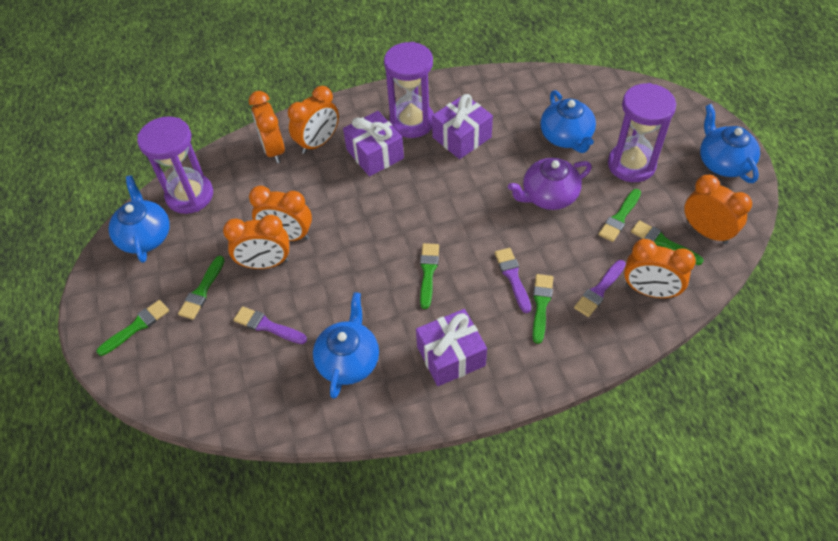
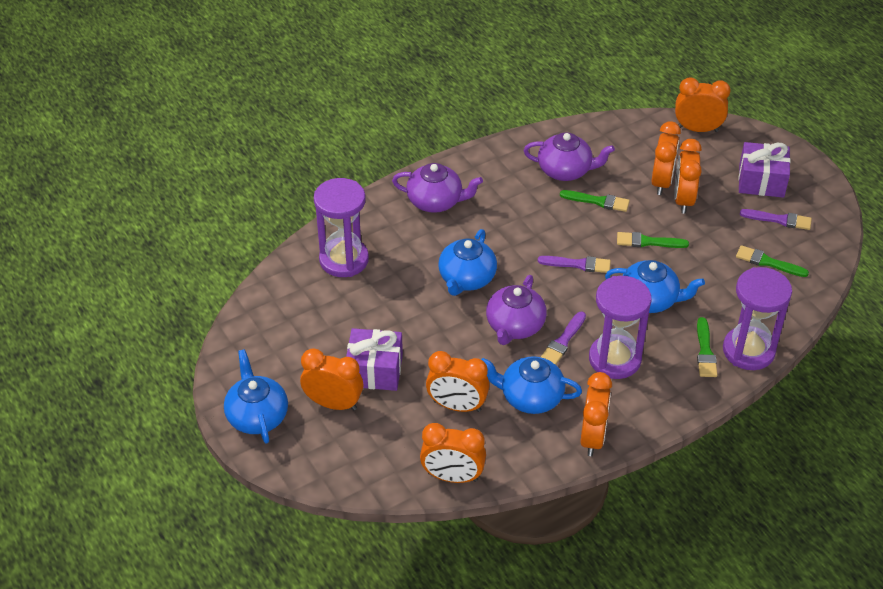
green brush: 6 -> 4
orange clock: 6 -> 7
purple gift: 3 -> 2
purple teapot: 1 -> 3

